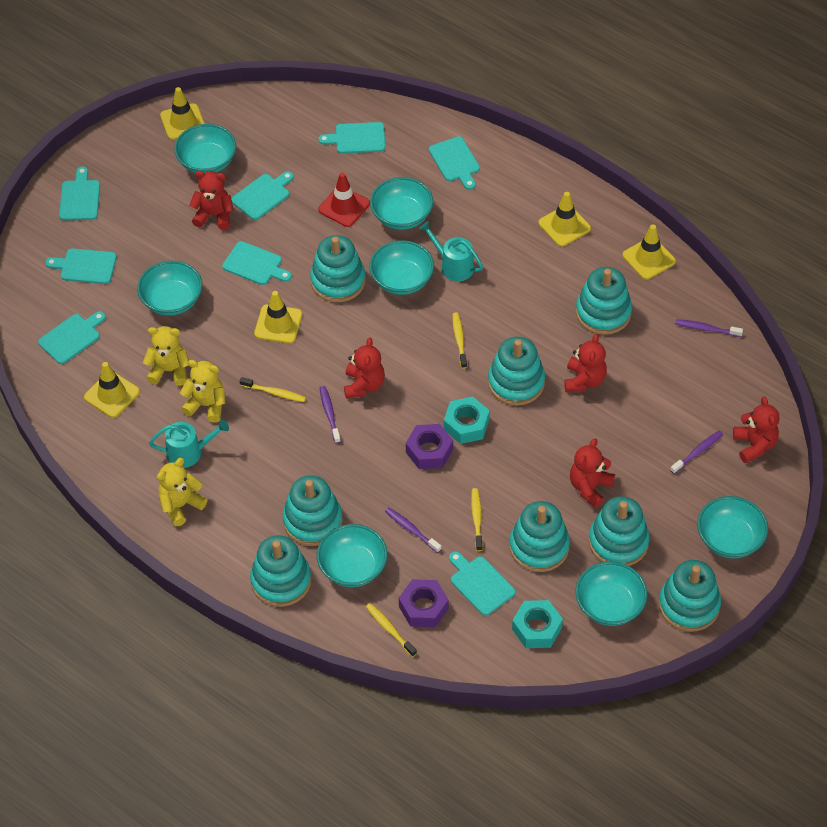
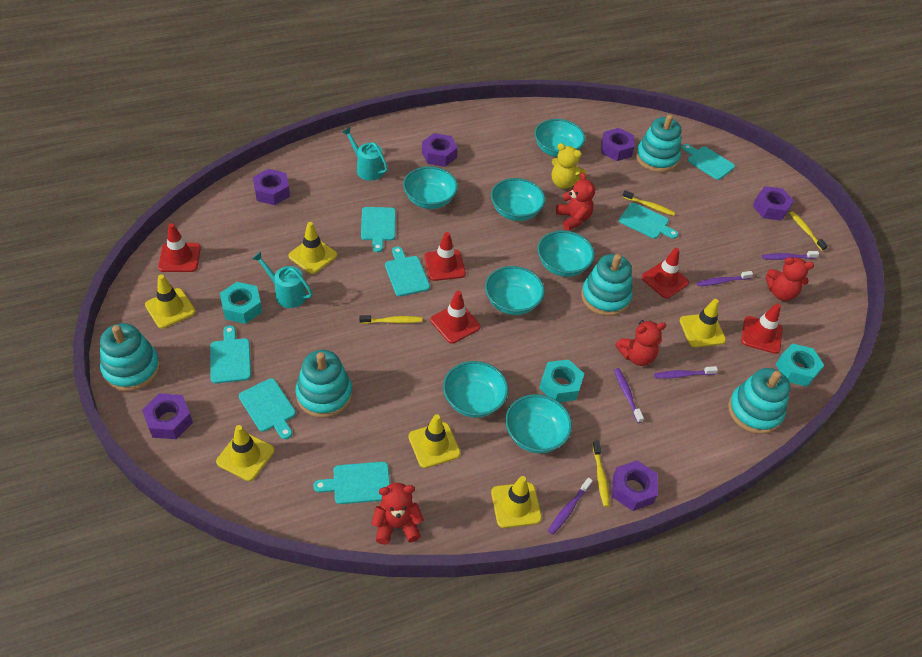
purple nut: 2 -> 6
purple toothbrush: 4 -> 5
red teddy bear: 5 -> 4
red traffic cone: 1 -> 5
turquoise cutting board: 8 -> 7
turquoise nut: 2 -> 3
turquoise stacking toy: 8 -> 5
yellow teddy bear: 3 -> 1
yellow traffic cone: 5 -> 6

